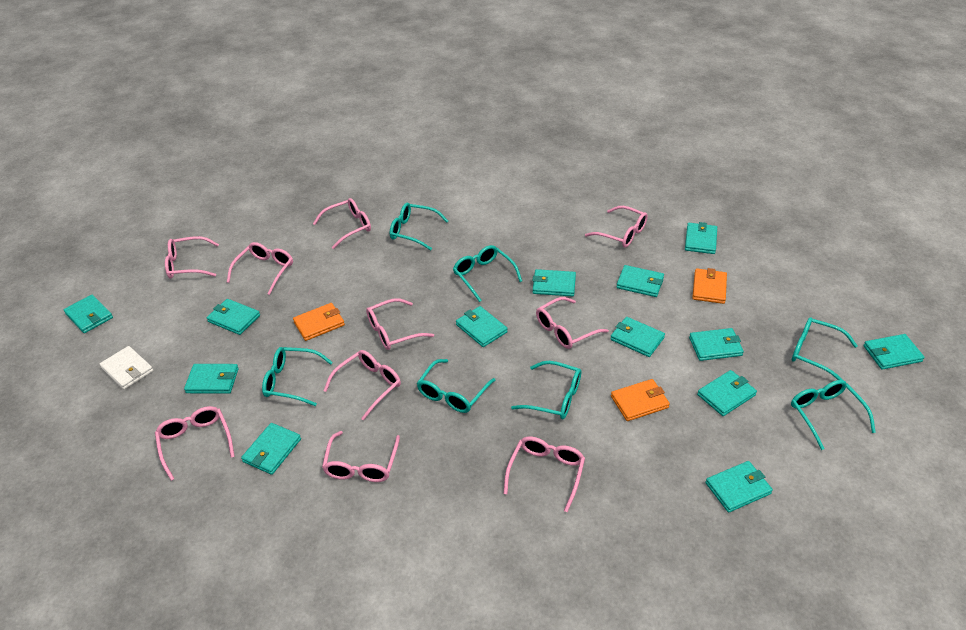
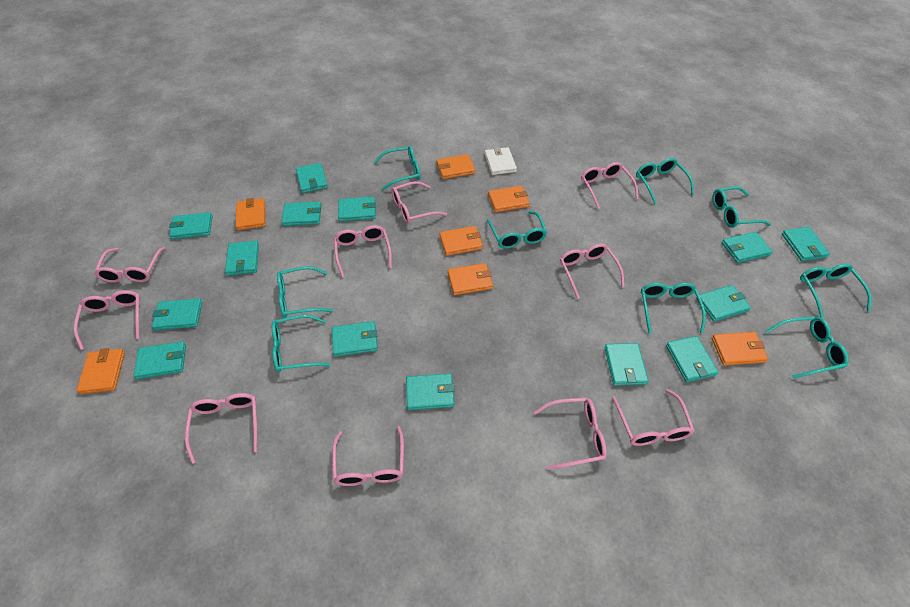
orange wallet: 3 -> 7
turquoise glasses: 7 -> 9
turquoise wallet: 13 -> 14

